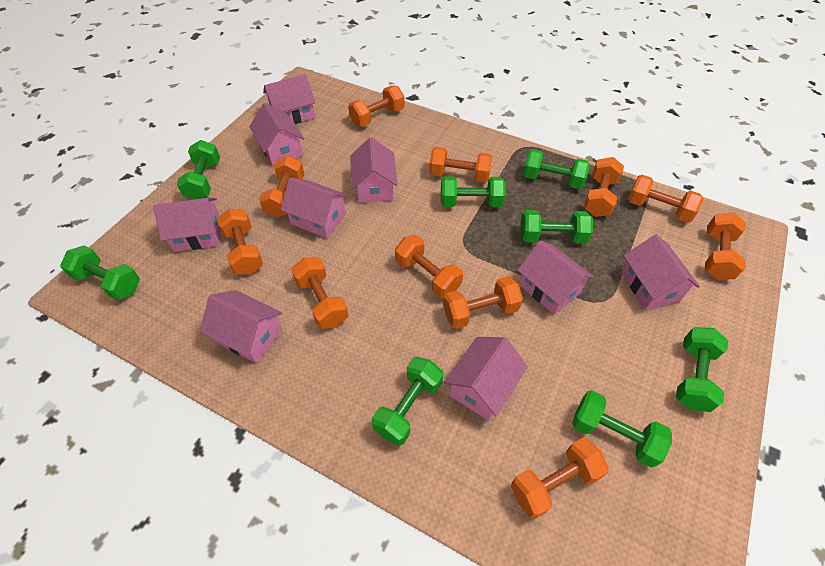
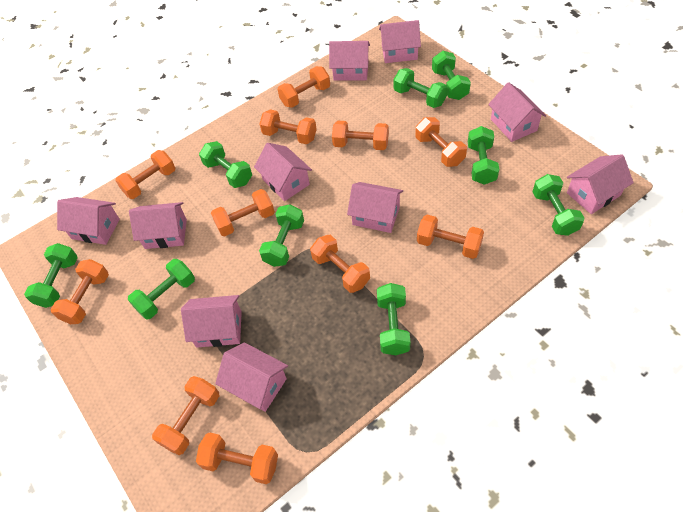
green dumbbell: 8 -> 9
pink house: 9 -> 10

